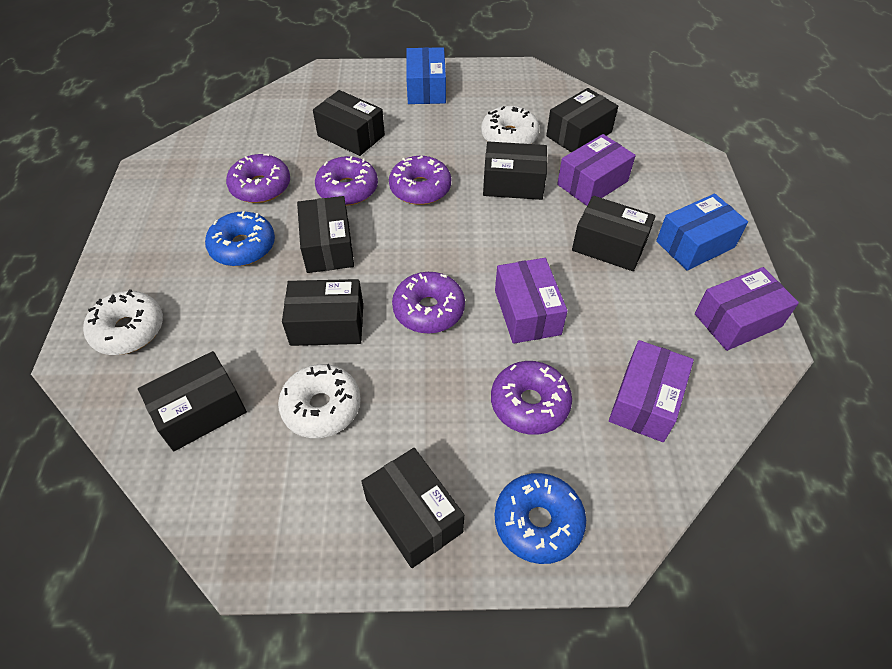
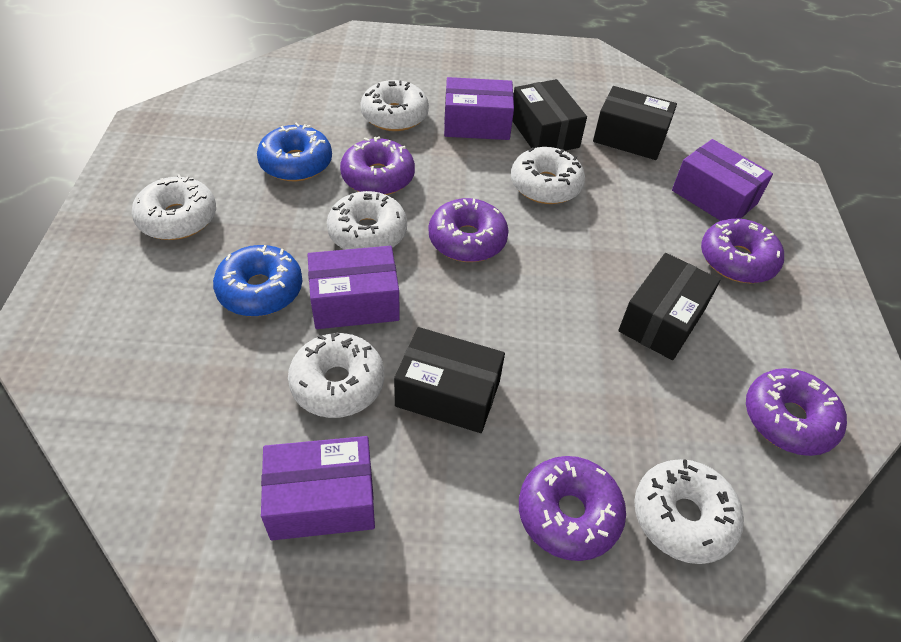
black box: 8 -> 4
blue box: 2 -> 0
white donut: 3 -> 6

